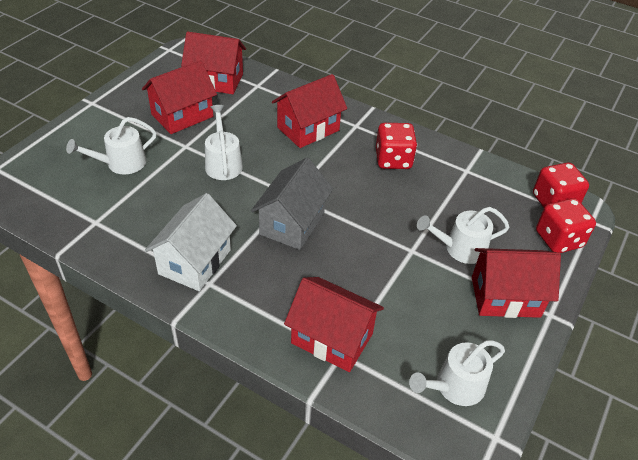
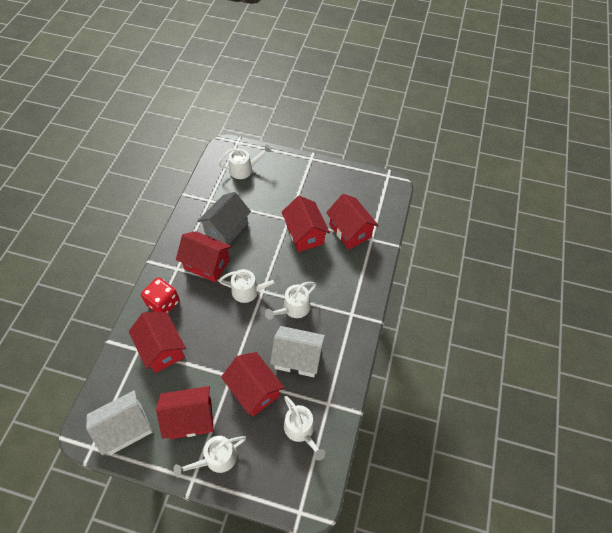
red dice: 3 -> 1
red house: 5 -> 6
white house: 1 -> 2
white watering can: 4 -> 5

